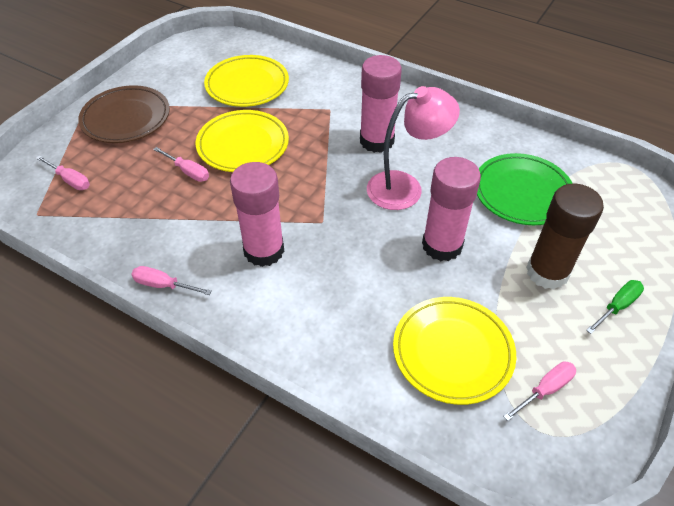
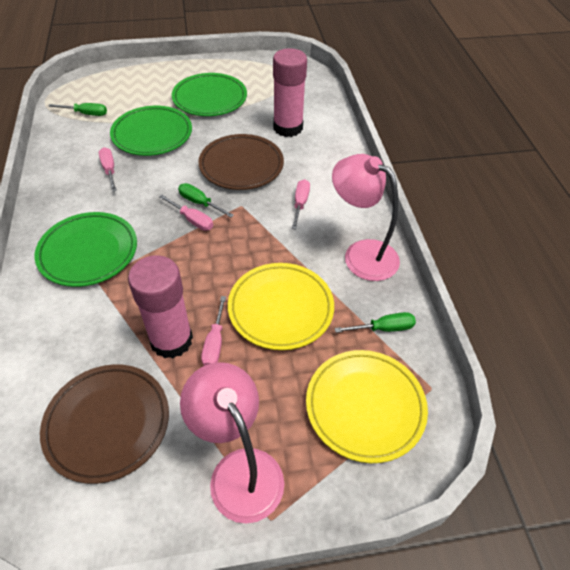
brown glue stick: 1 -> 0
brown plate: 1 -> 2
green plate: 1 -> 3
green screwdriver: 1 -> 3
pink glue stick: 3 -> 2
pink lamp: 1 -> 2
yellow plate: 3 -> 2

